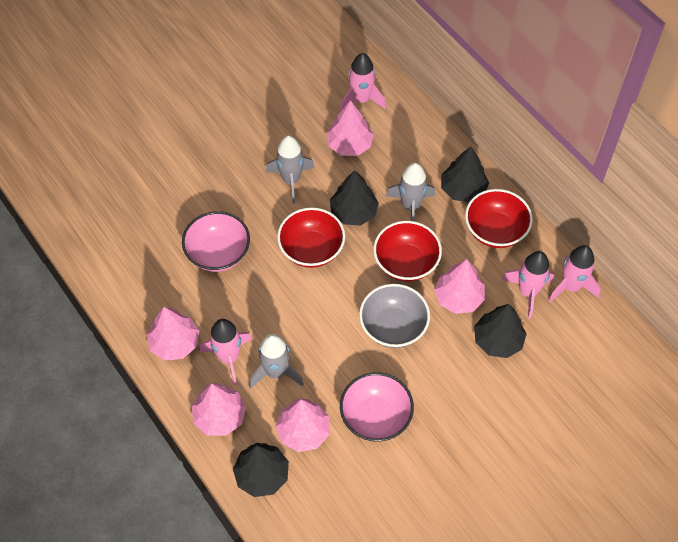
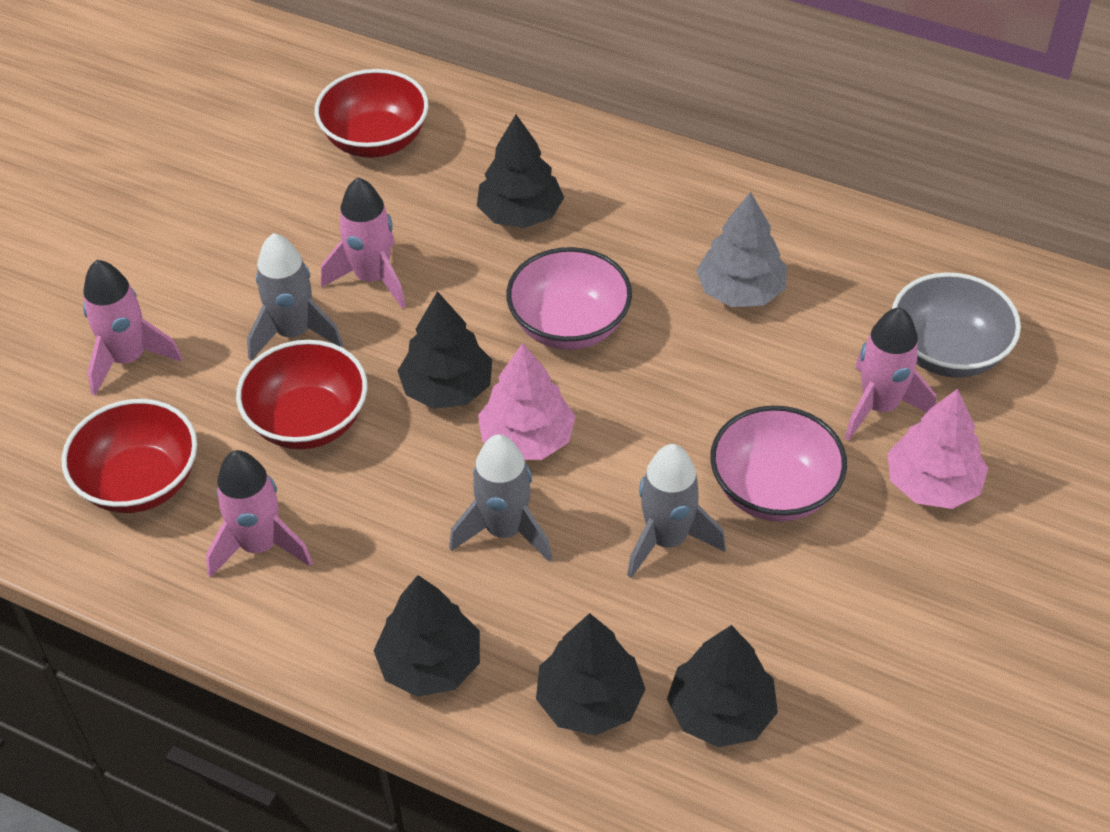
black tree: 4 -> 5
grey tree: 0 -> 1
pink tree: 5 -> 2

